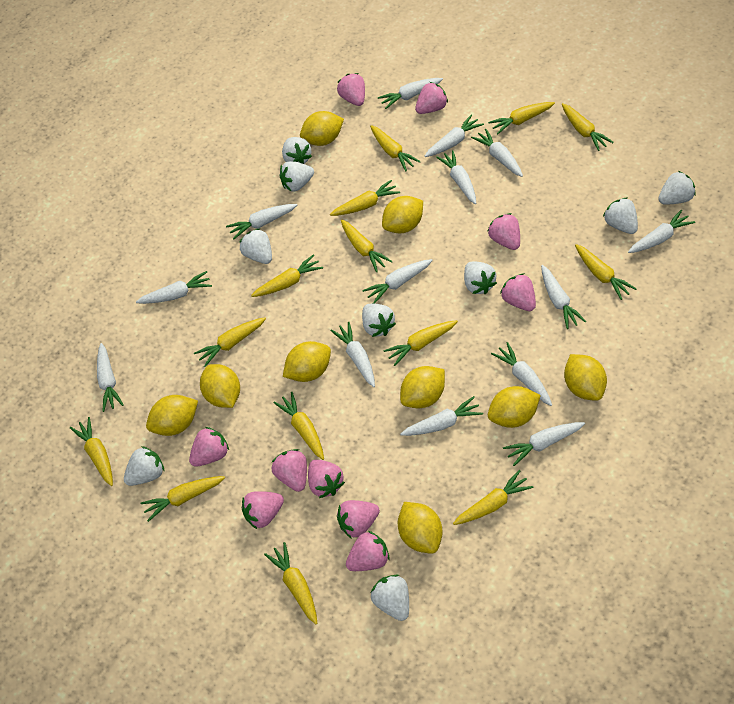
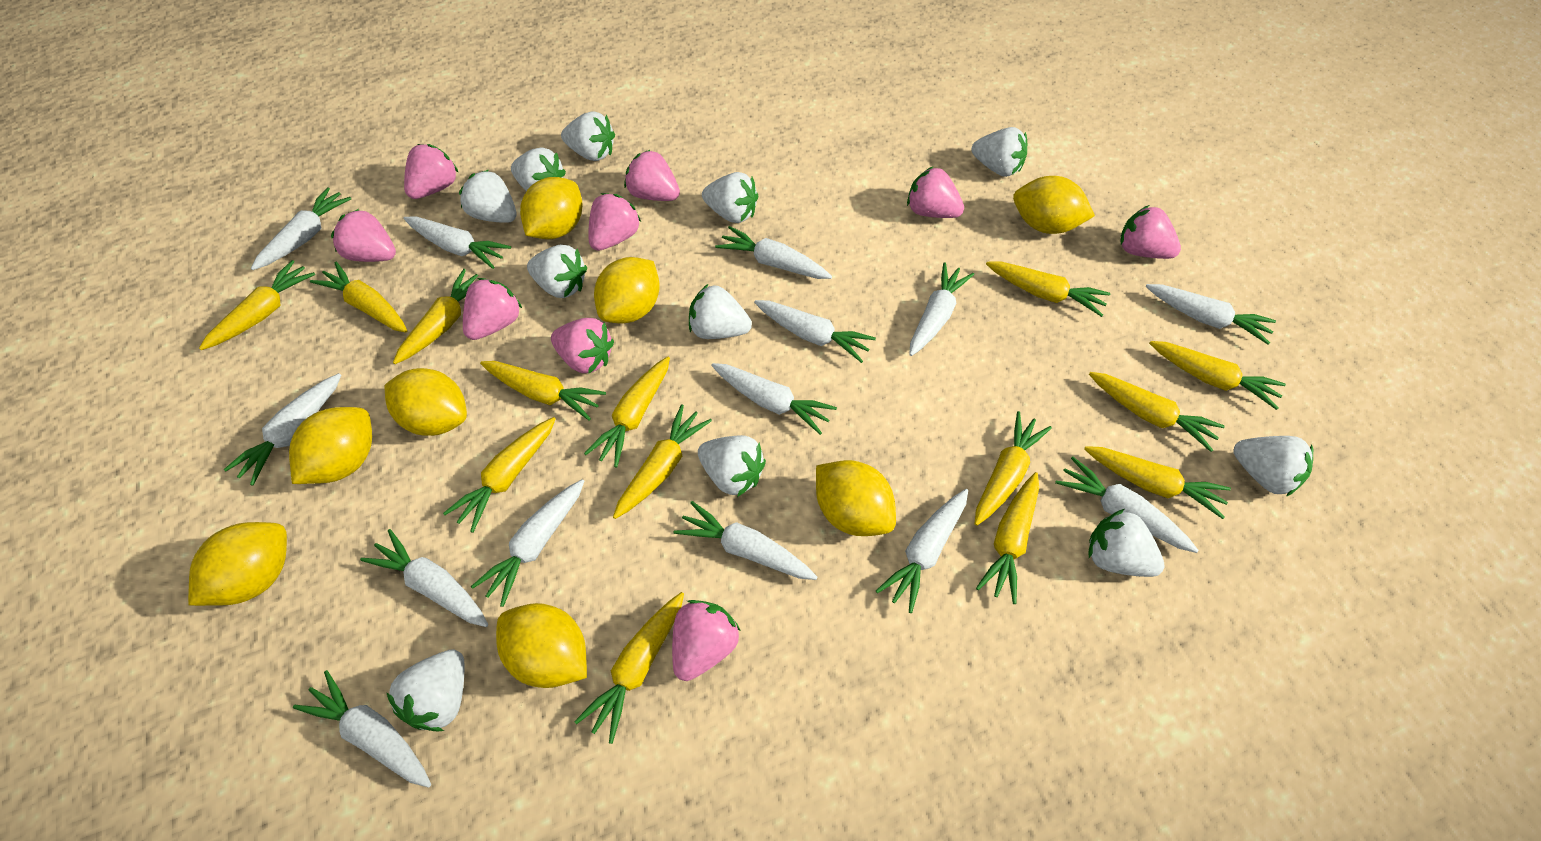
pink strawberry: 10 -> 9
white strawberry: 9 -> 11
yellow lemon: 9 -> 8

